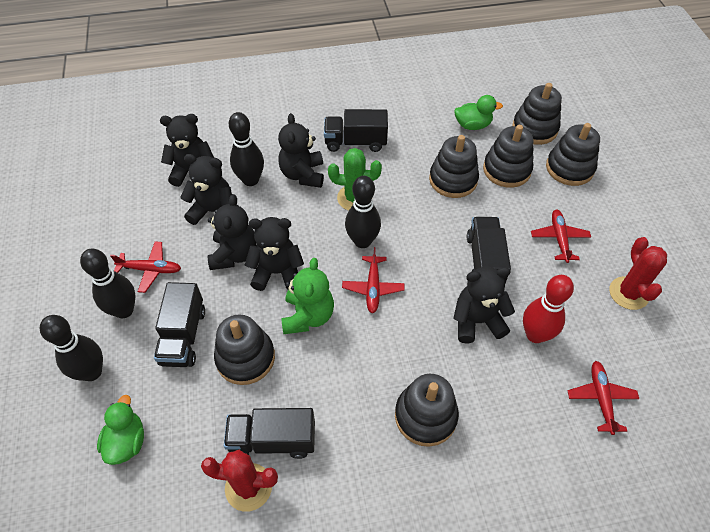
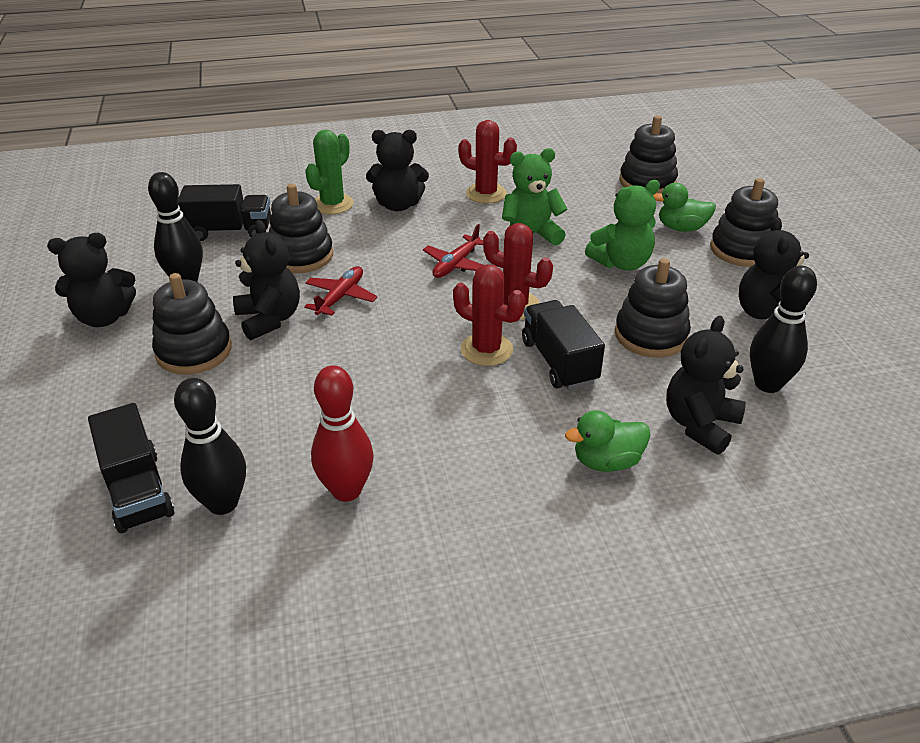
black bowling pin: 4 -> 3
black stacking toy: 6 -> 5
black teddy bear: 6 -> 5
black truck: 4 -> 3
green teddy bear: 1 -> 2
red cactus: 2 -> 3
red plane: 4 -> 2

